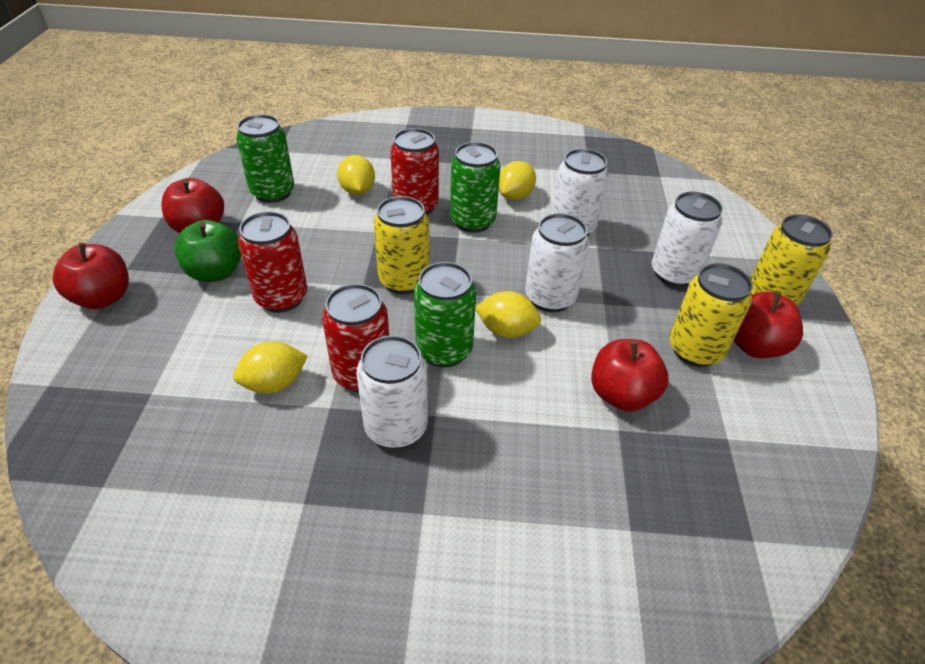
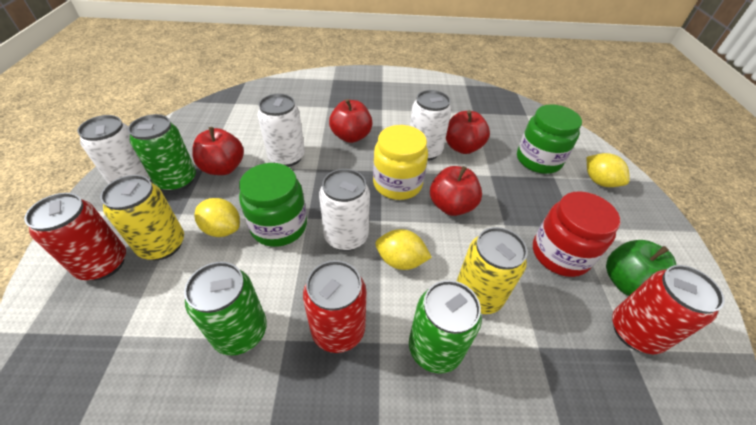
green jar: 0 -> 2
red jar: 0 -> 1
yellow can: 3 -> 2
yellow jar: 0 -> 1
yellow lemon: 4 -> 3

